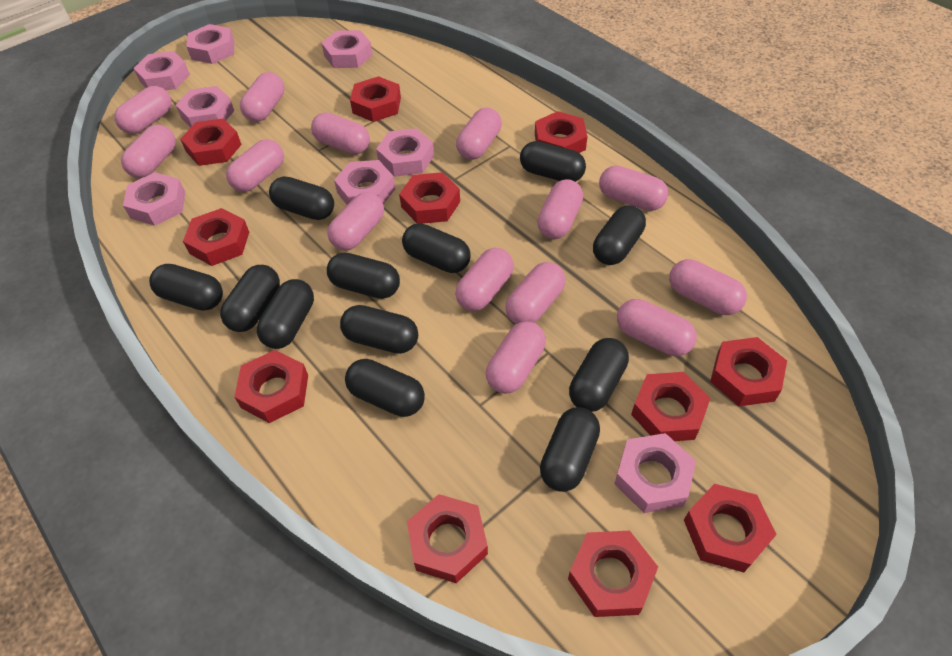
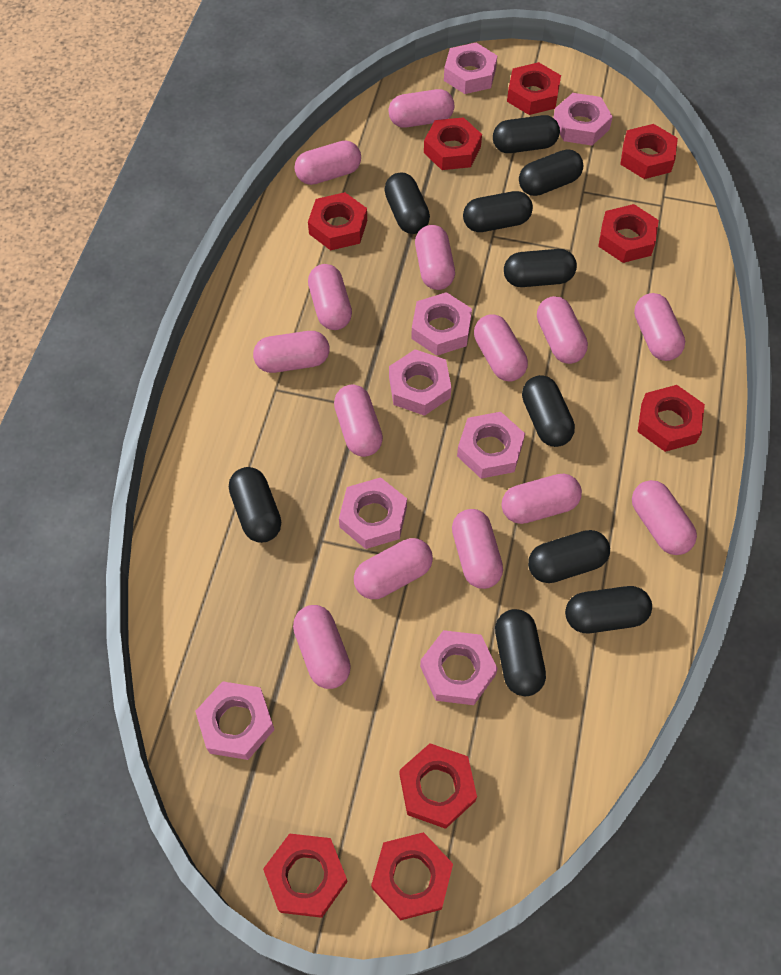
black capsule: 12 -> 10
red nut: 11 -> 9

